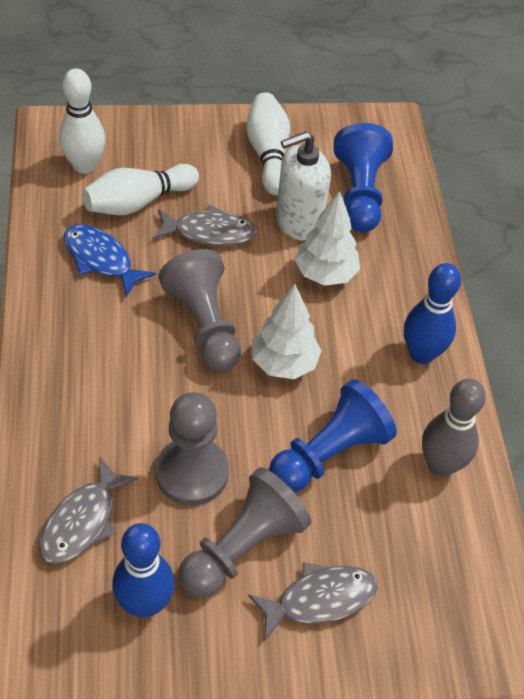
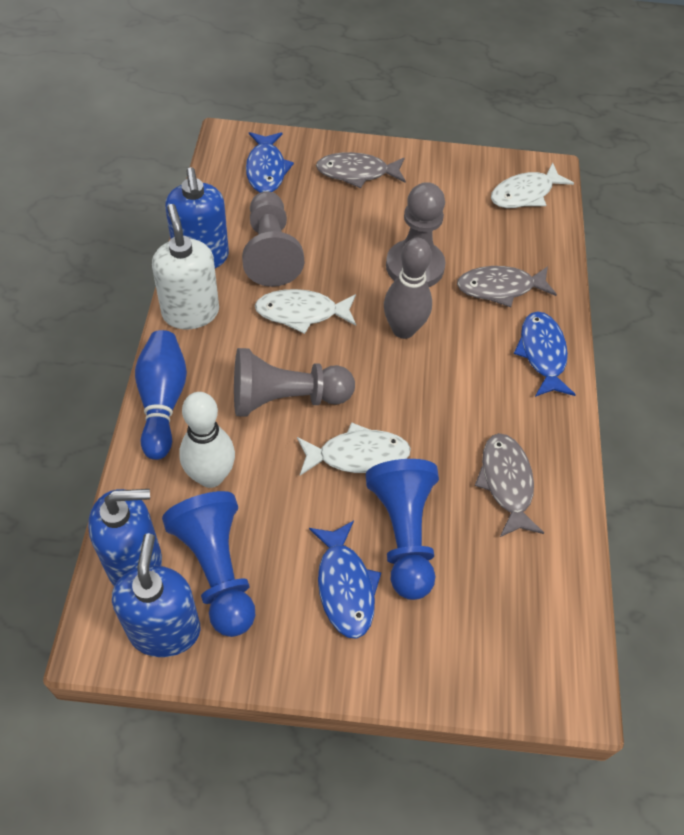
blue bowling pin: 2 -> 1
blue fish: 1 -> 3
blue soap dispenser: 0 -> 3
white bowling pin: 3 -> 1
white fish: 0 -> 3
white tree: 2 -> 0

